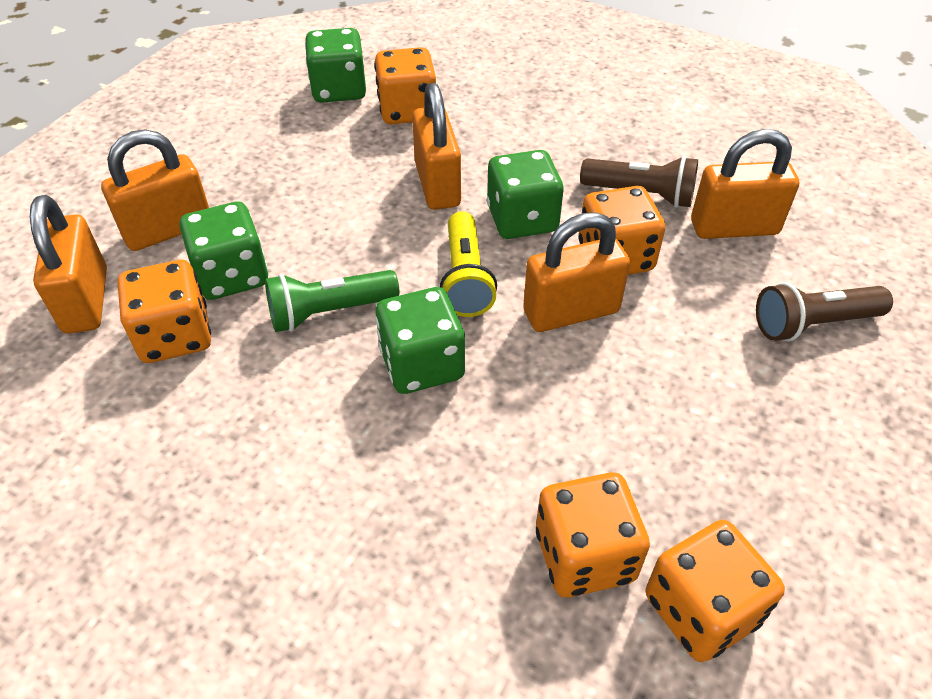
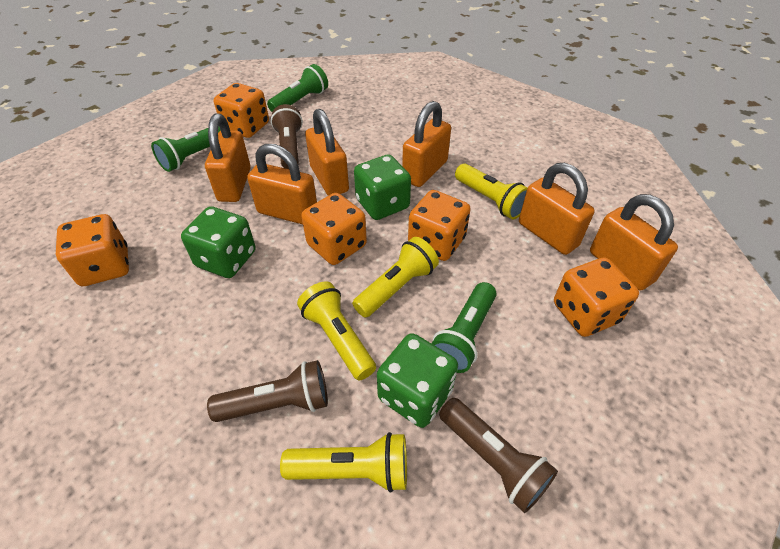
brown flashlight: 2 -> 3
green dice: 4 -> 3
green flashlight: 1 -> 3
orange padlock: 5 -> 6
yellow flashlight: 1 -> 4

